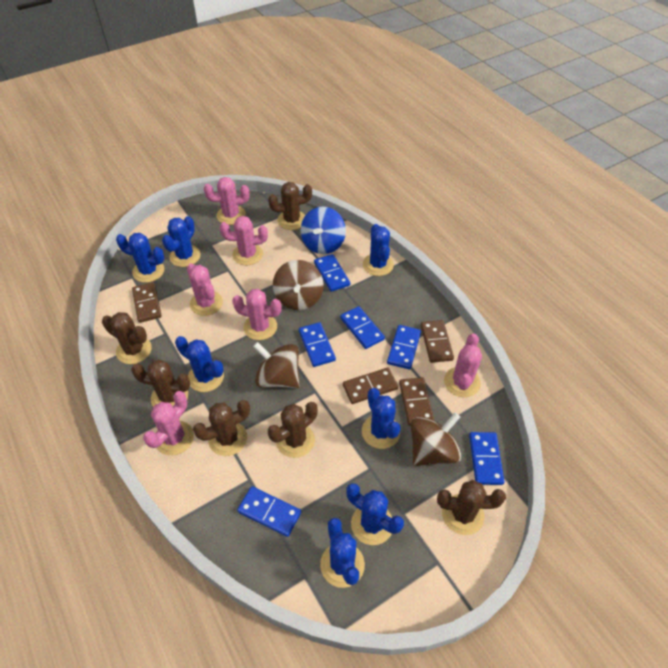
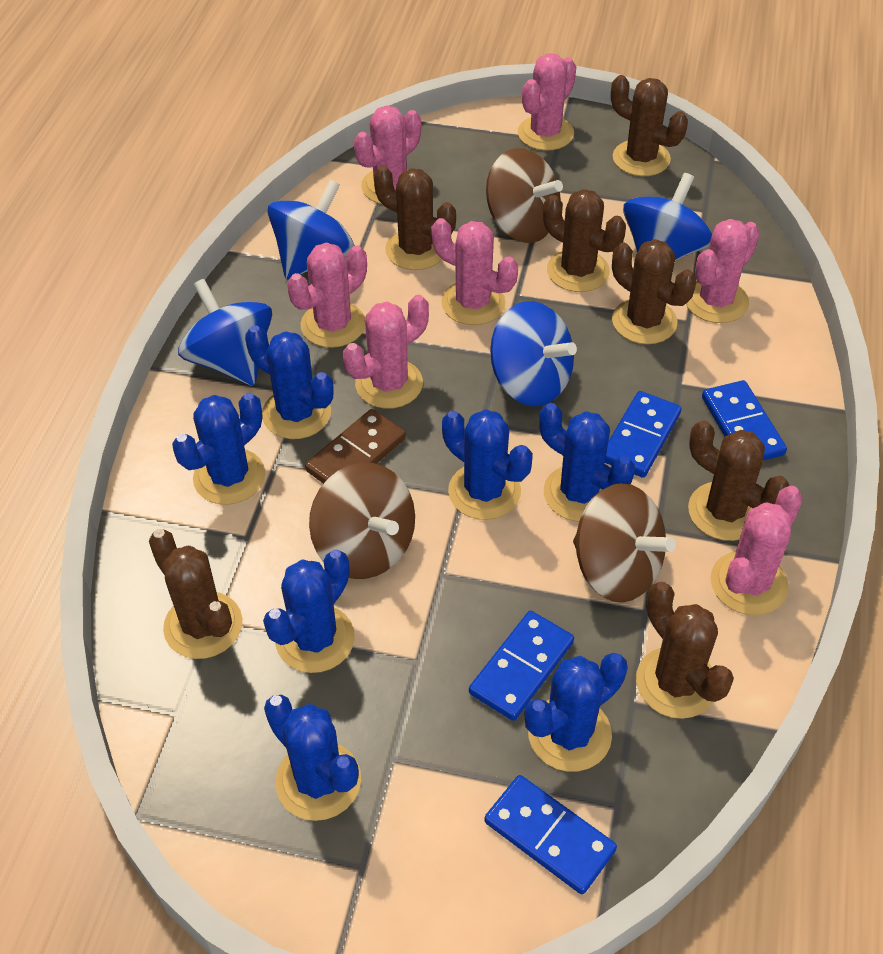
blue domino: 6 -> 4
blue spinning top: 1 -> 4
brown cactus: 6 -> 7
brown domino: 4 -> 1
pink cactus: 6 -> 7

